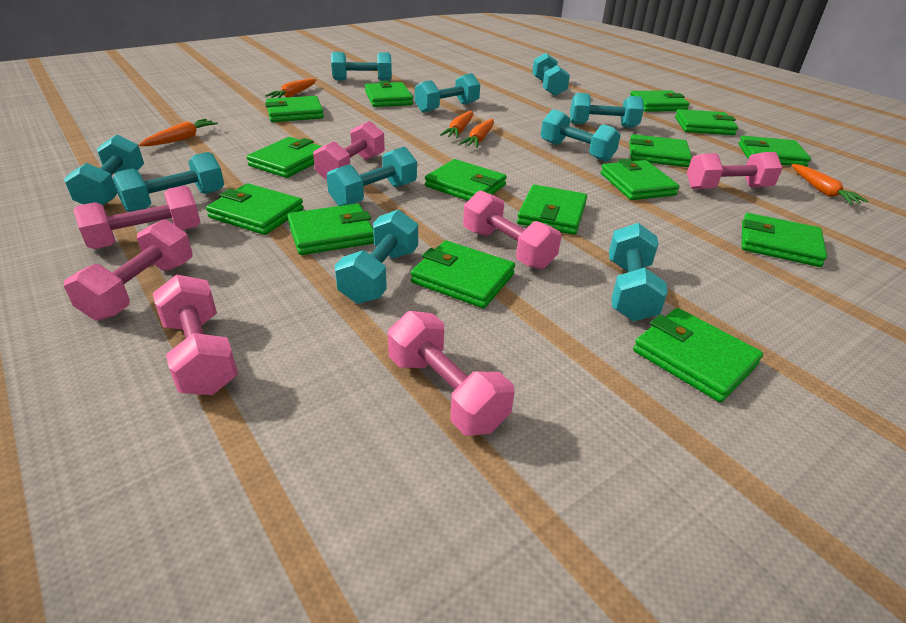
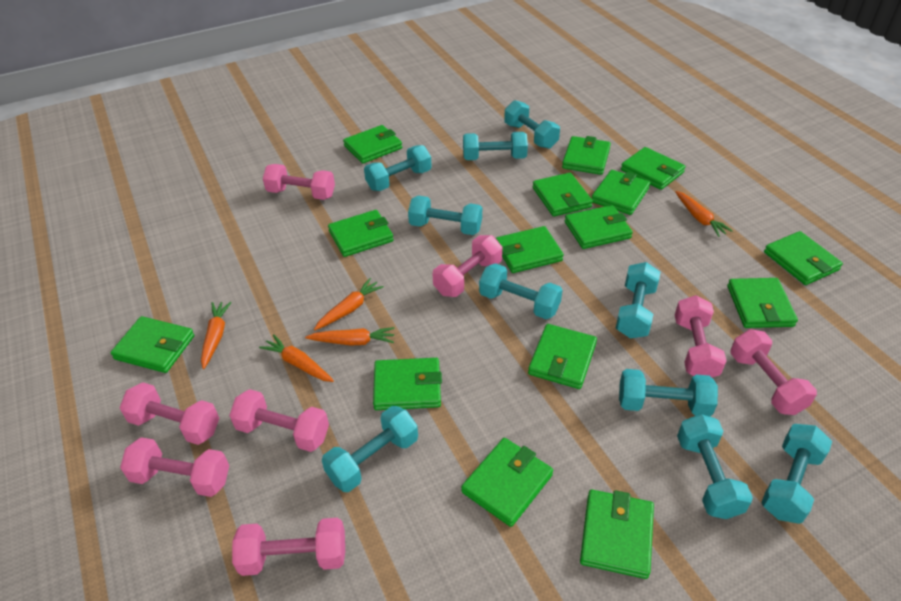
pink dumbbell: 7 -> 8

